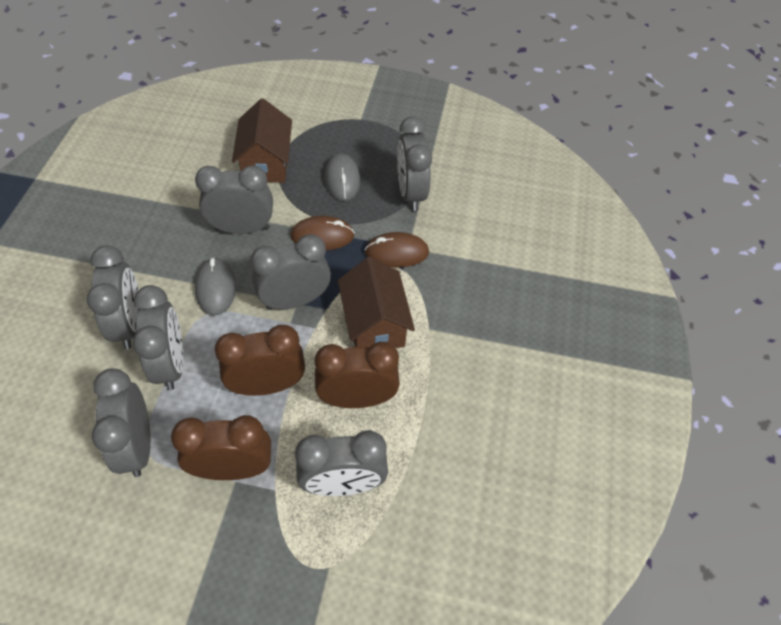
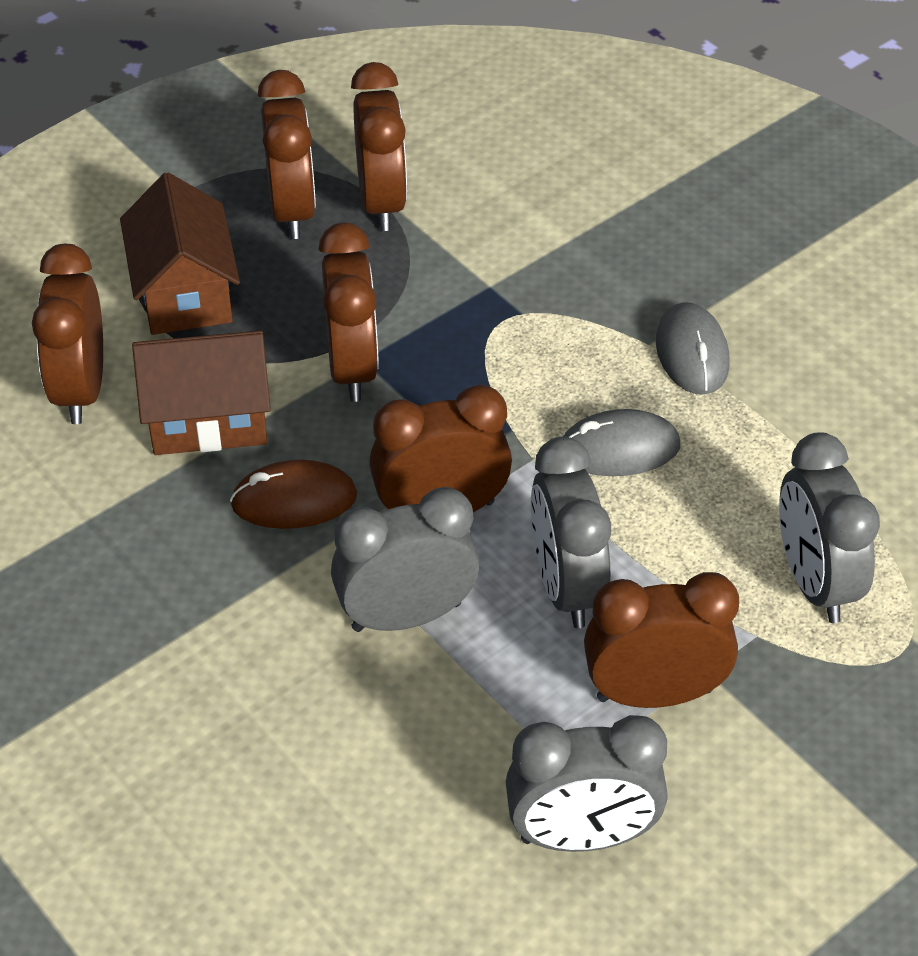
brown clock: 3 -> 6
brown mouse: 2 -> 1
grey clock: 7 -> 4

